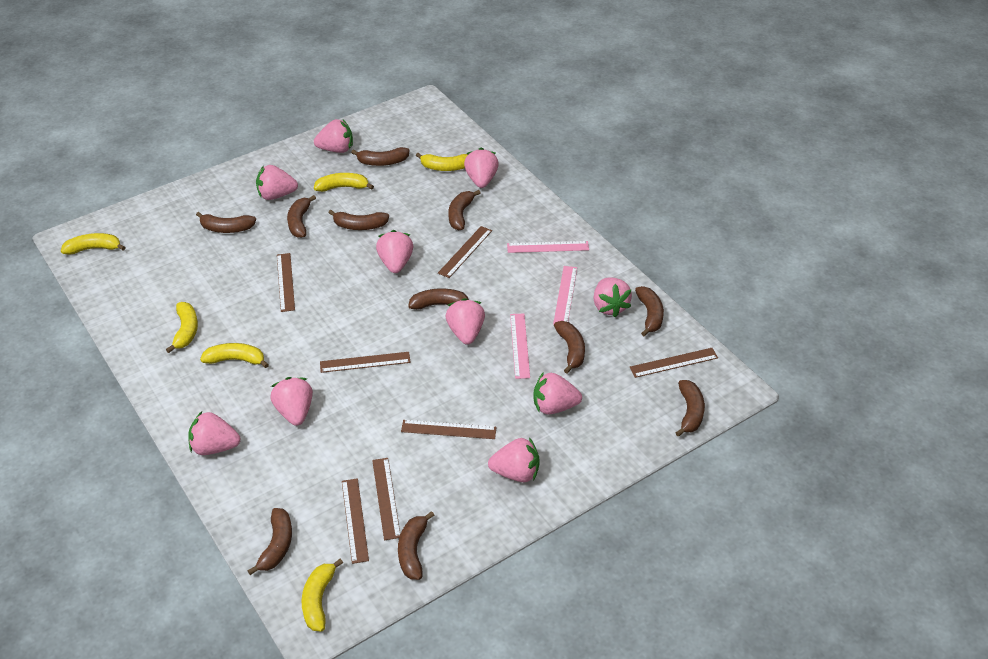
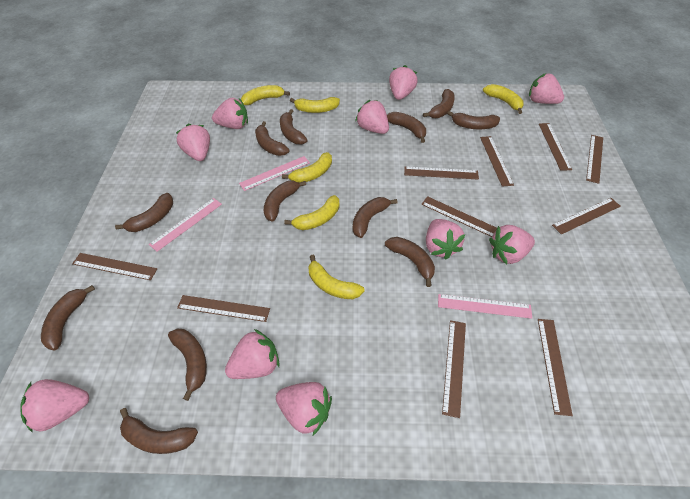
brown banana: 11 -> 12
brown ruler: 7 -> 10

